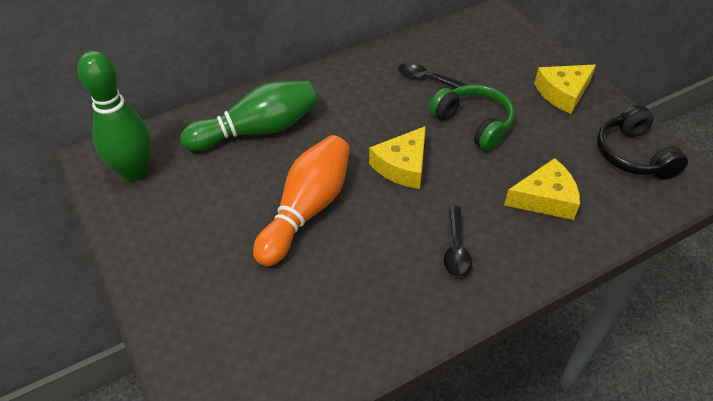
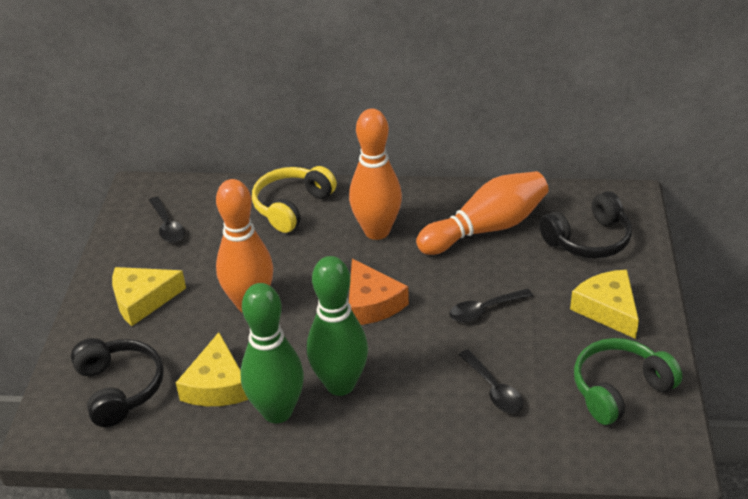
black headphones: 1 -> 2
black spoon: 2 -> 3
orange bowling pin: 1 -> 3
orange cheese: 0 -> 1
yellow headphones: 0 -> 1

